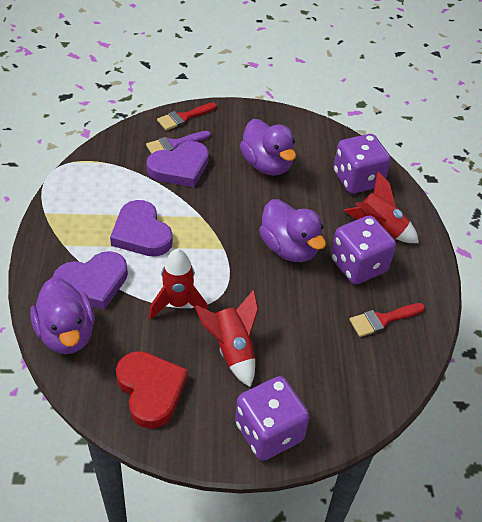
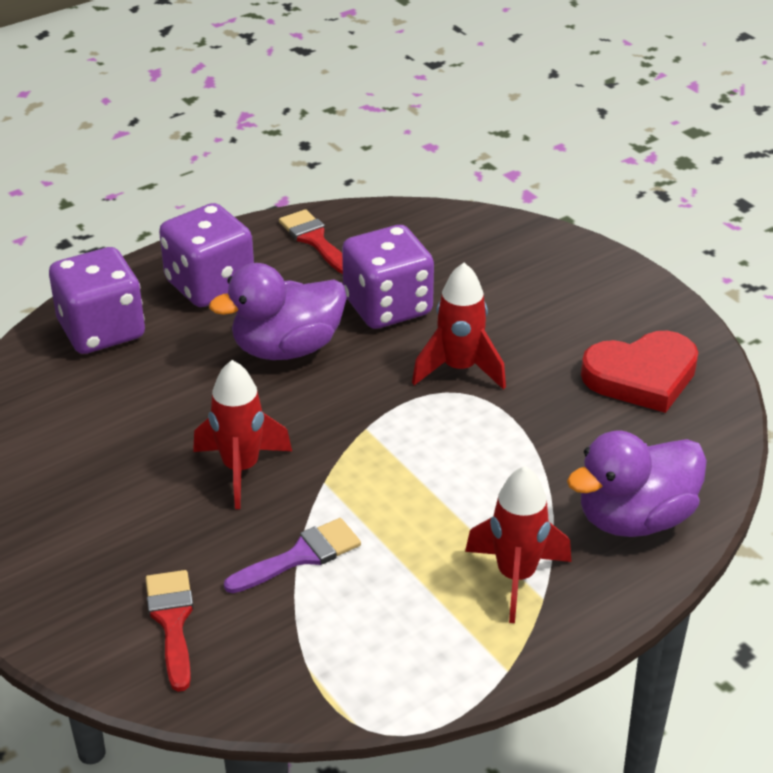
purple duck: 3 -> 2
purple heart: 3 -> 0

